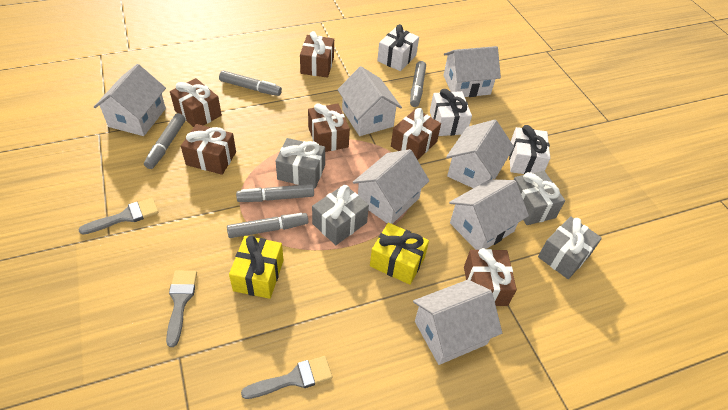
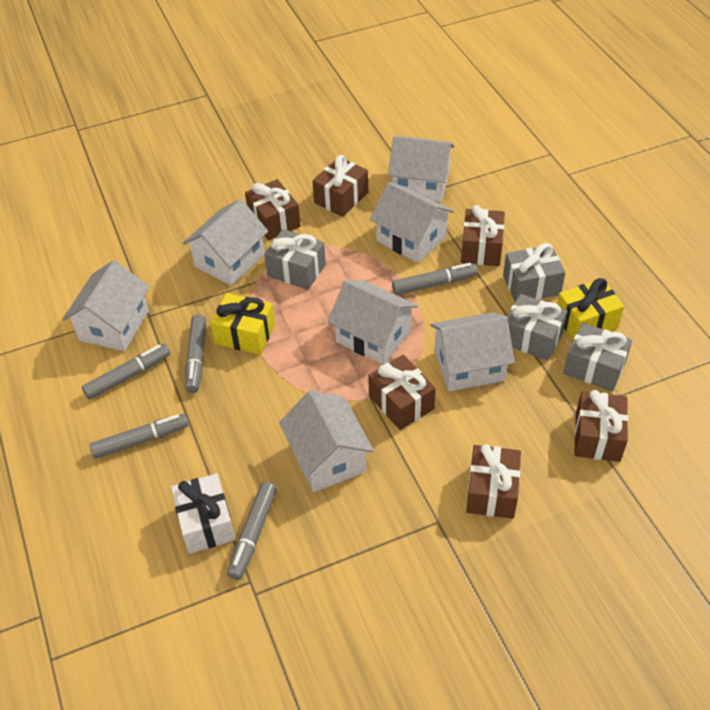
grey brush: 3 -> 0
white gift: 3 -> 1

